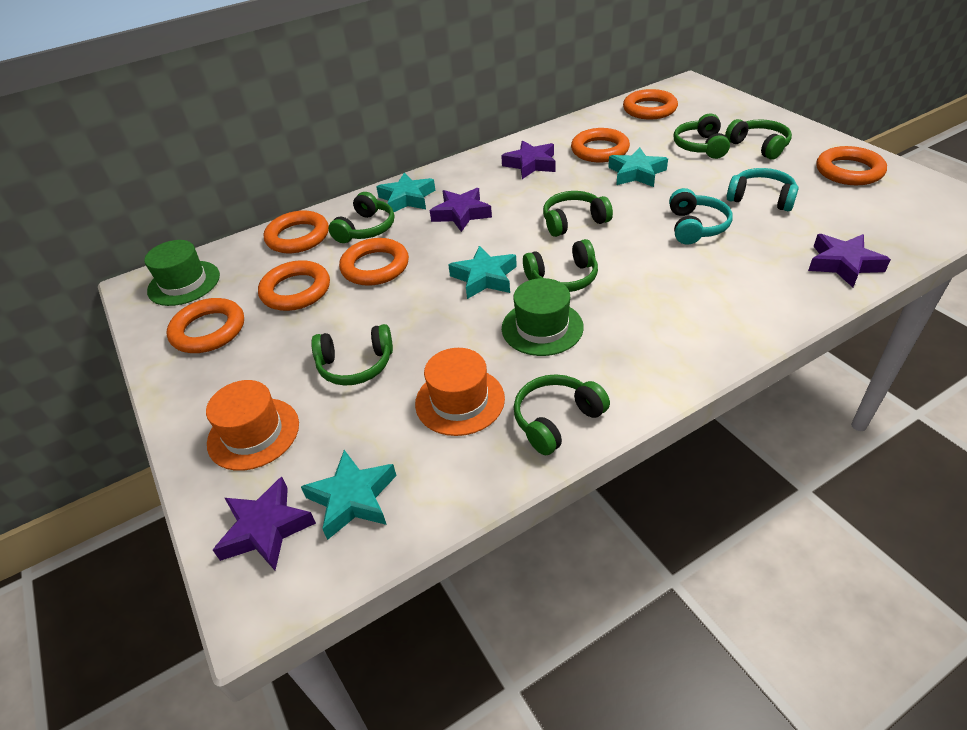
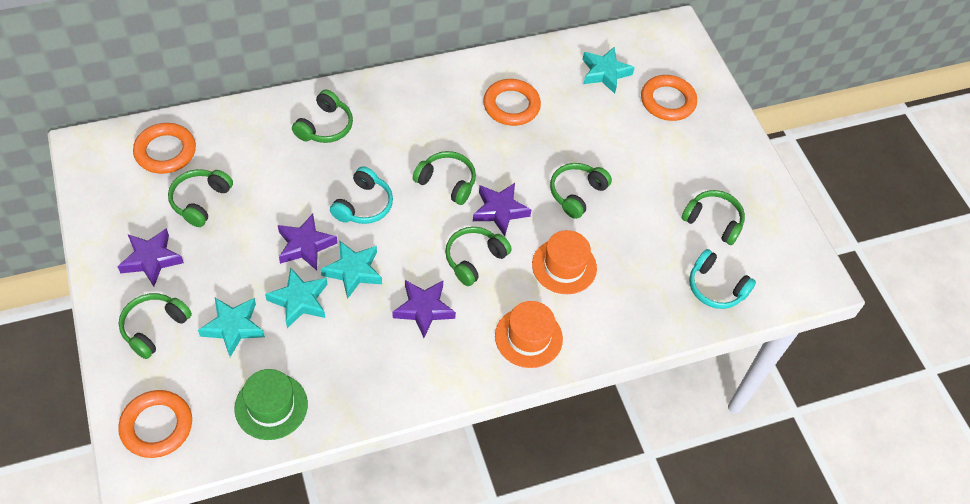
green hat: 2 -> 1
orange ring: 7 -> 4

